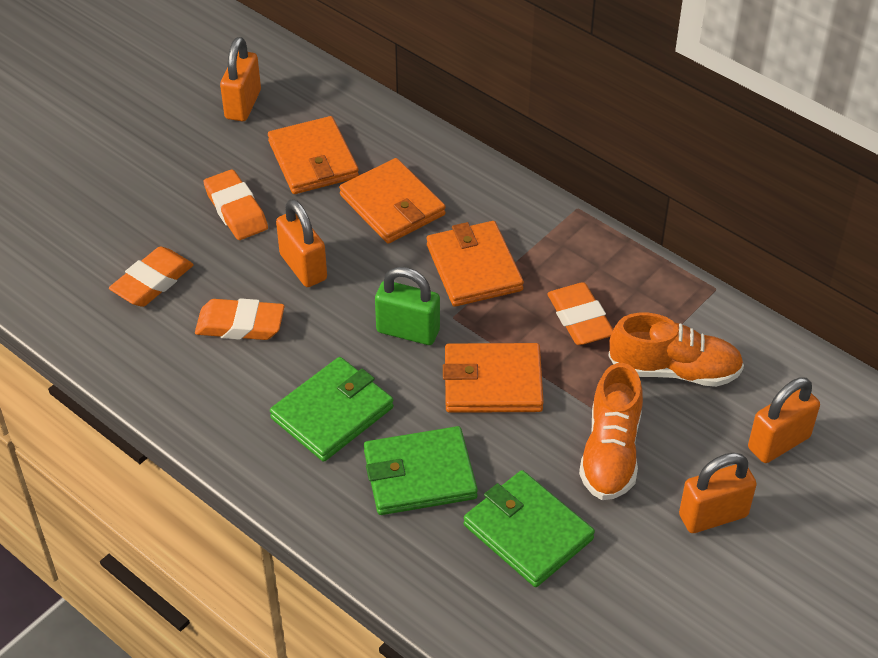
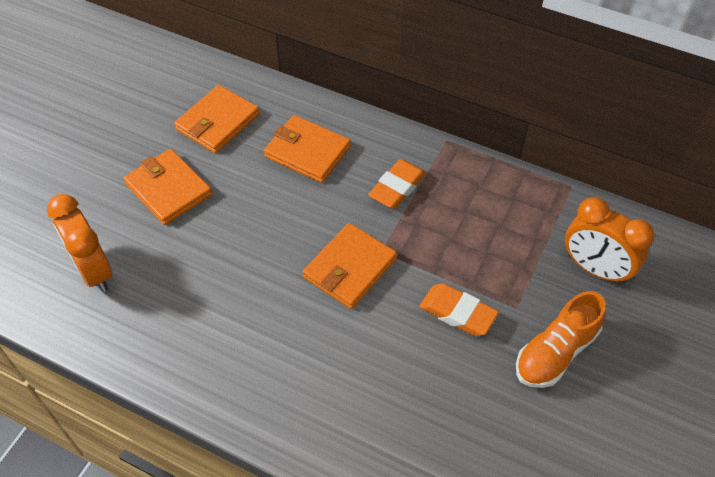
green padlock: 1 -> 0
green wallet: 3 -> 0
orange clock: 0 -> 2
orange eraser: 4 -> 2
orange padlock: 4 -> 0
orange shoe: 2 -> 1

